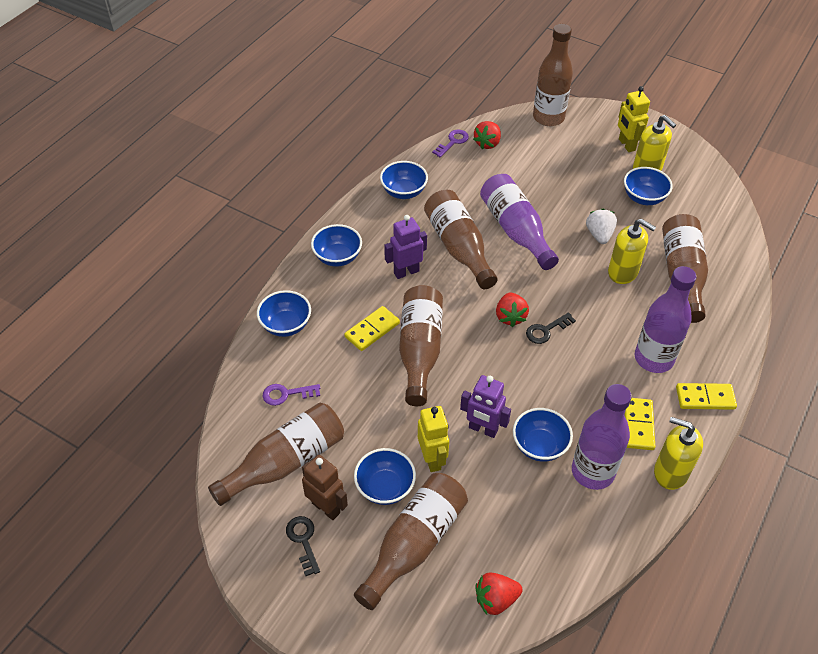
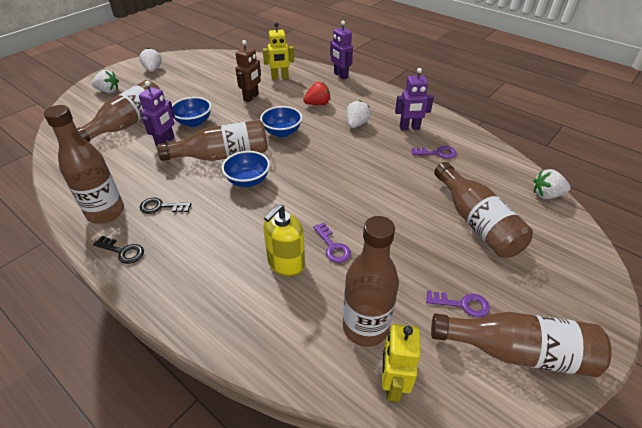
blue bowl: 6 -> 3
purple bottle: 3 -> 0
purple key: 2 -> 3
purple robot: 2 -> 3
red strawberry: 3 -> 1
white strawberry: 1 -> 4
yellow domino: 3 -> 0
yellow soap dispenser: 3 -> 1

